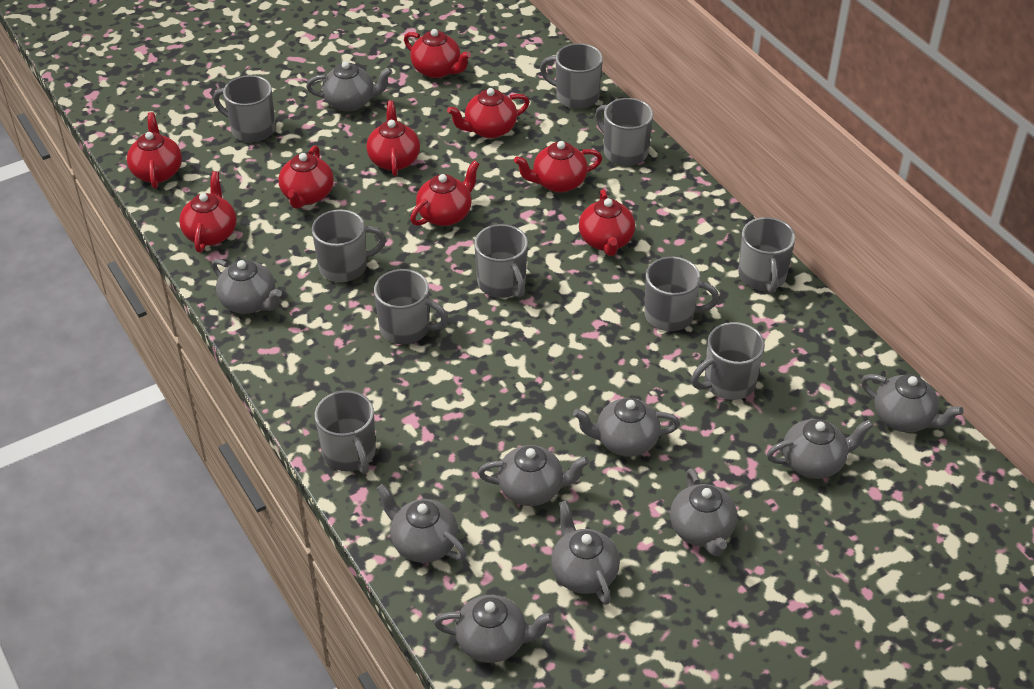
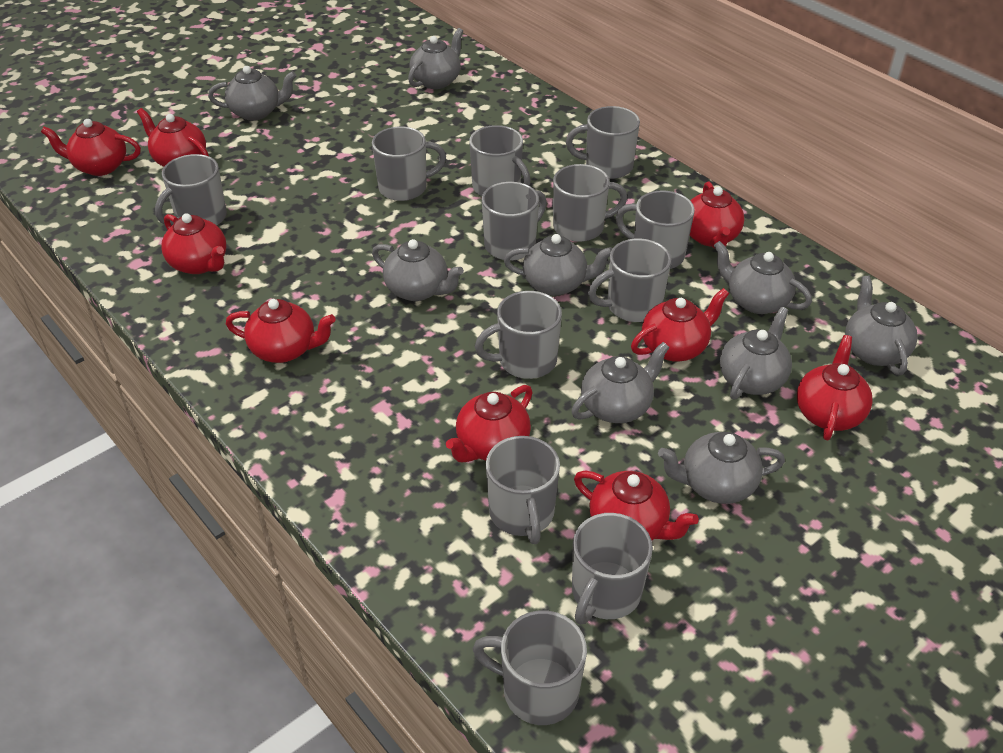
grey mug: 10 -> 12
grey teapot: 10 -> 9

